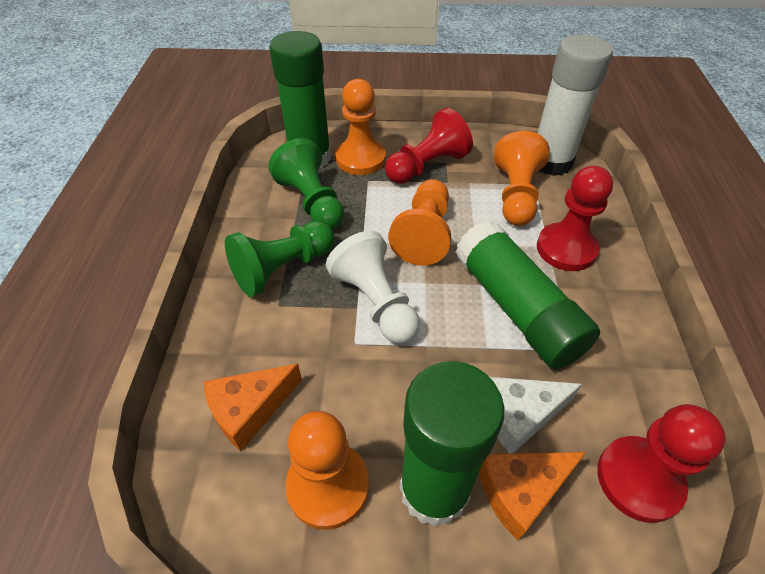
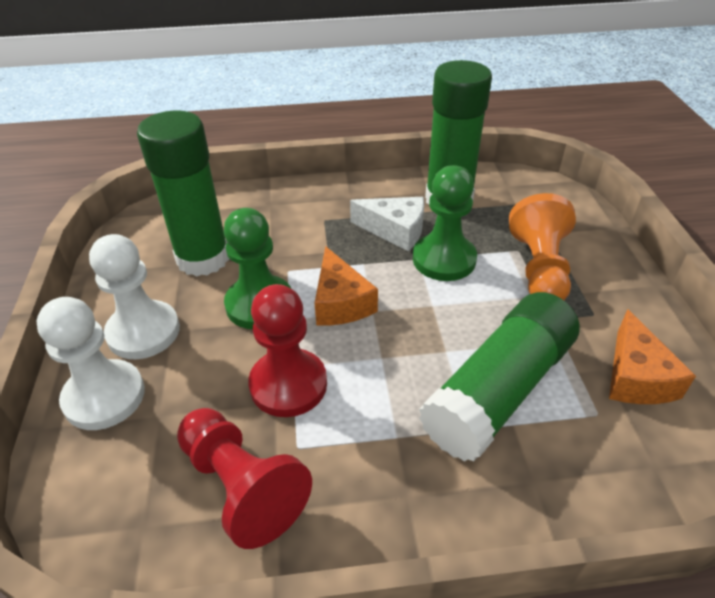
orange pawn: 4 -> 1
red pawn: 3 -> 2
white glue stick: 1 -> 0
white pawn: 1 -> 2

